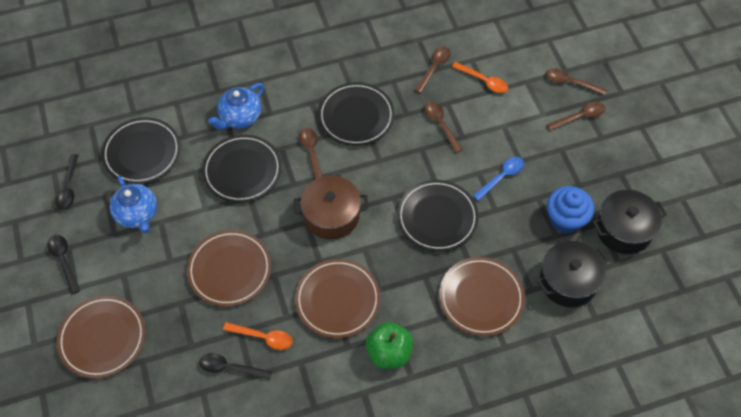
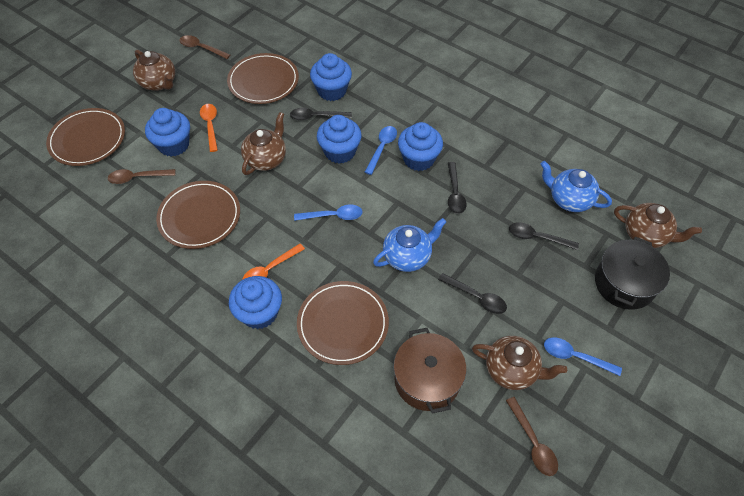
black plate: 4 -> 0
black pot: 2 -> 1
black spoon: 3 -> 4
blue cupcake: 1 -> 5
blue spoon: 1 -> 3
brown spoon: 5 -> 3
brown teapot: 0 -> 4
green apple: 1 -> 0

